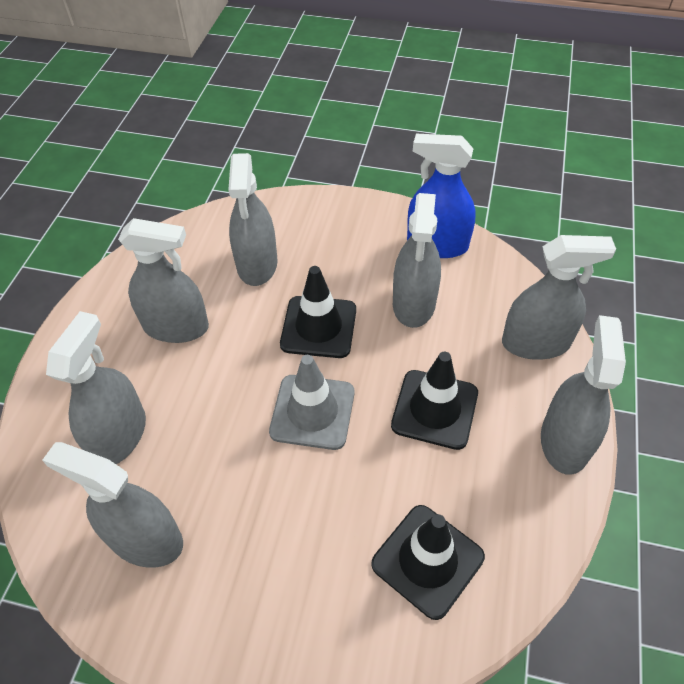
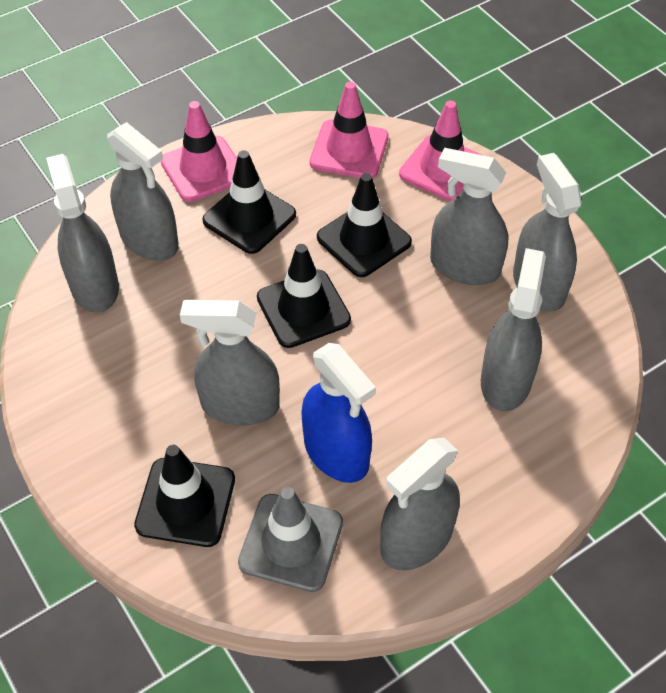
black traffic cone: 3 -> 4
pink traffic cone: 0 -> 3

